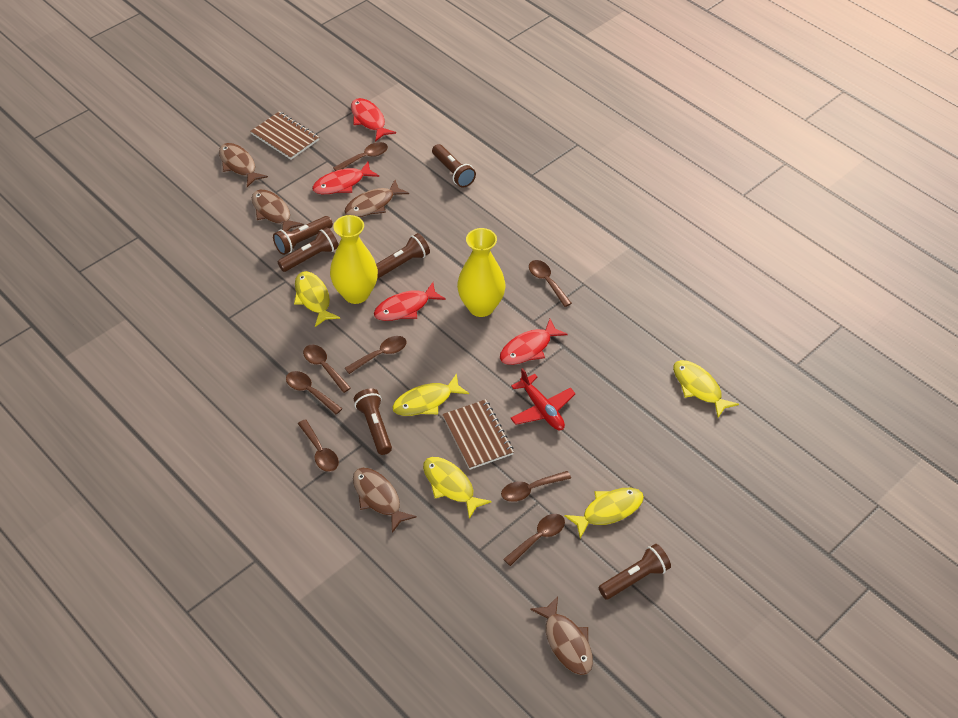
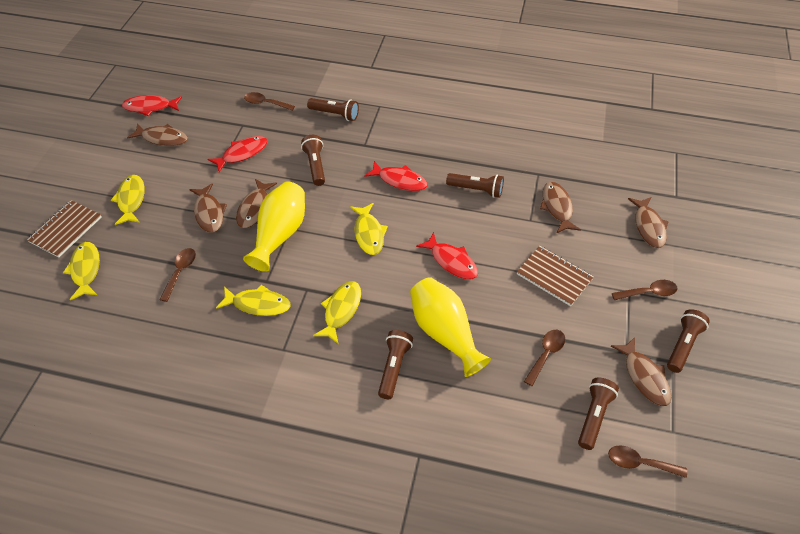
brown fish: 5 -> 6
brown spoon: 8 -> 5
red plane: 1 -> 0

